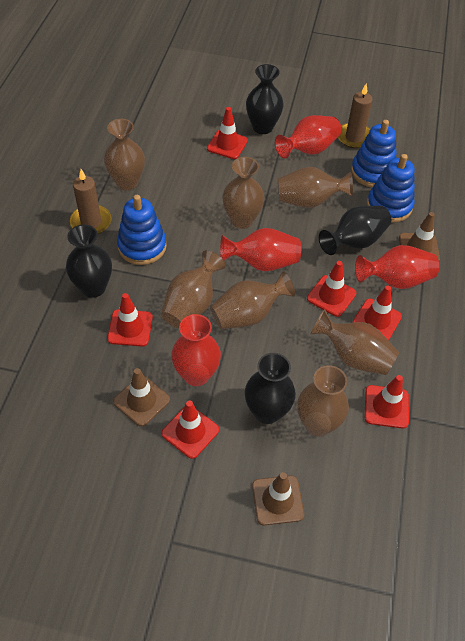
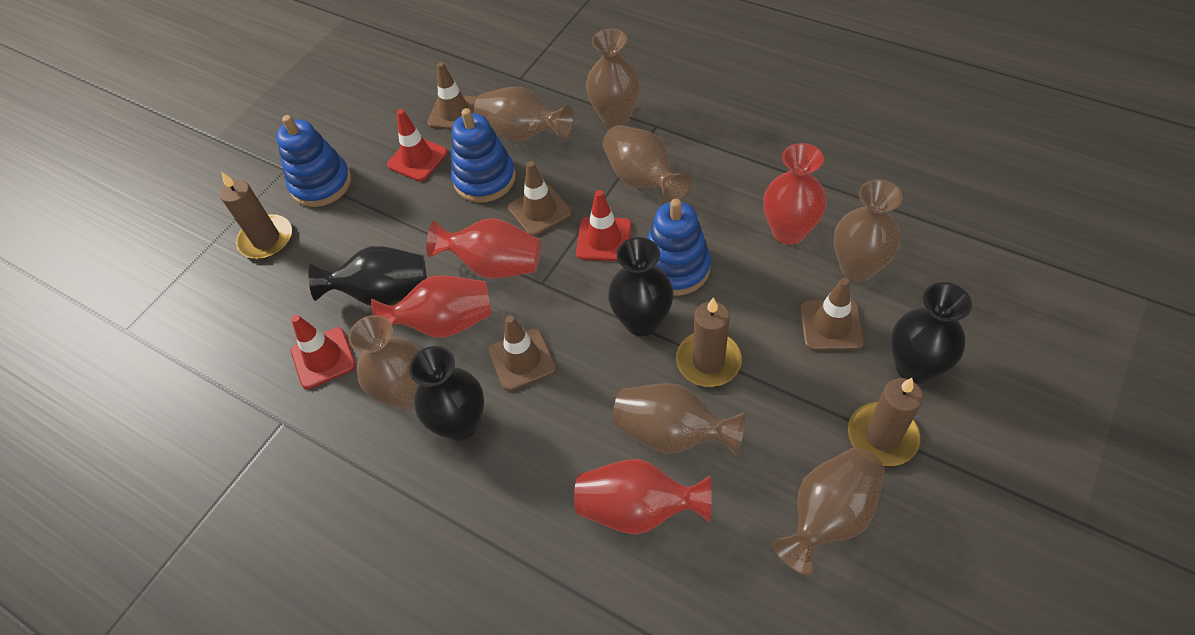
brown candle: 2 -> 3
brown traffic cone: 3 -> 4
red traffic cone: 6 -> 3

